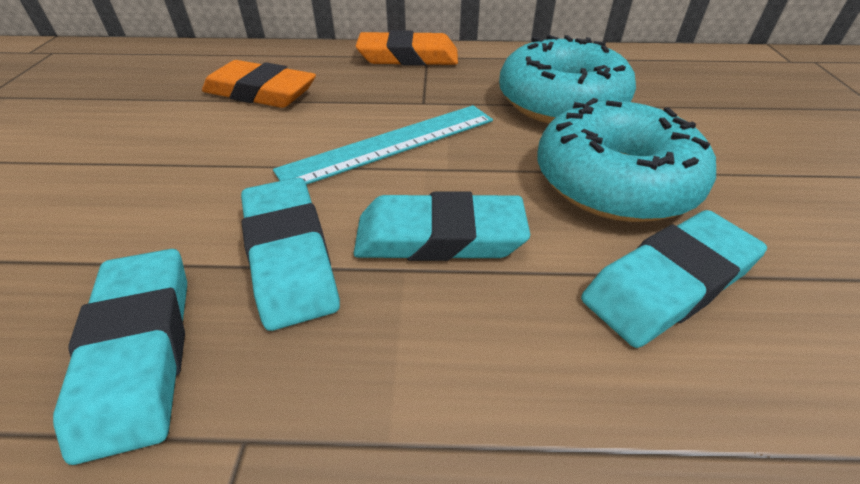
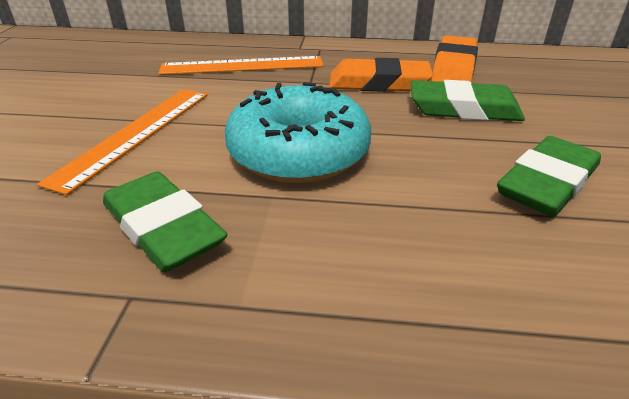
green eraser: 0 -> 3
orange ruler: 0 -> 2
turquoise donut: 2 -> 1
turquoise eraser: 4 -> 0
turquoise ruler: 1 -> 0

